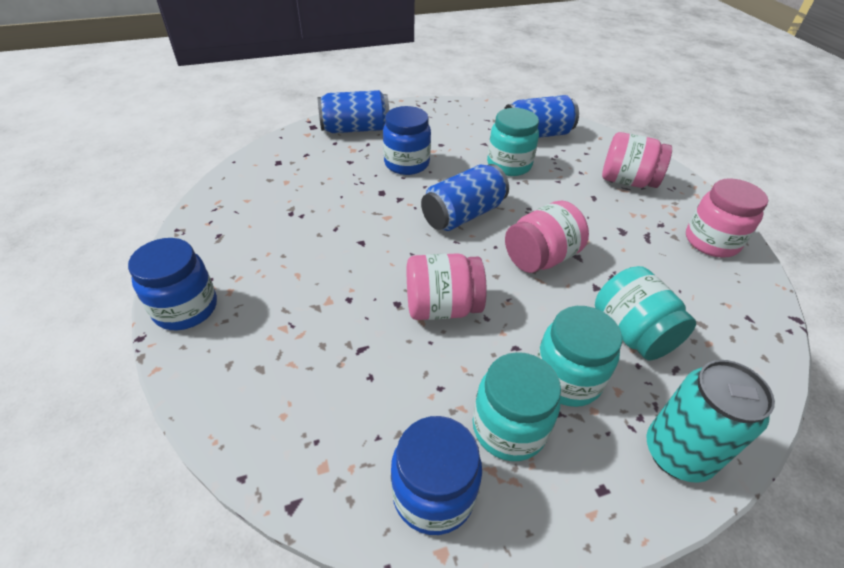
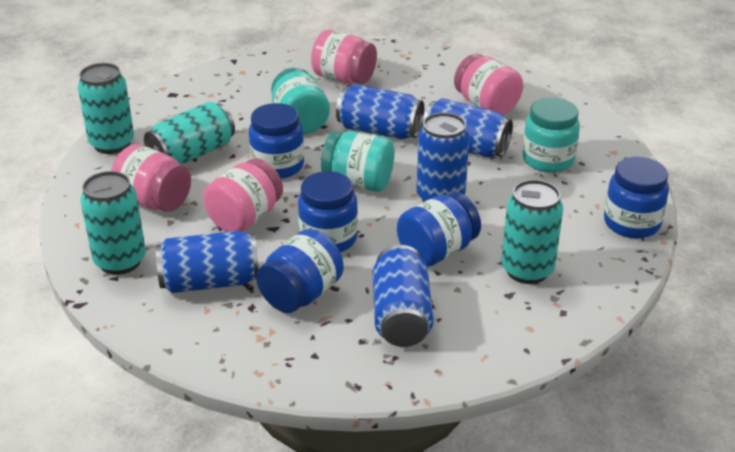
blue can: 3 -> 5
blue jar: 3 -> 5
turquoise can: 1 -> 4
turquoise jar: 4 -> 3

